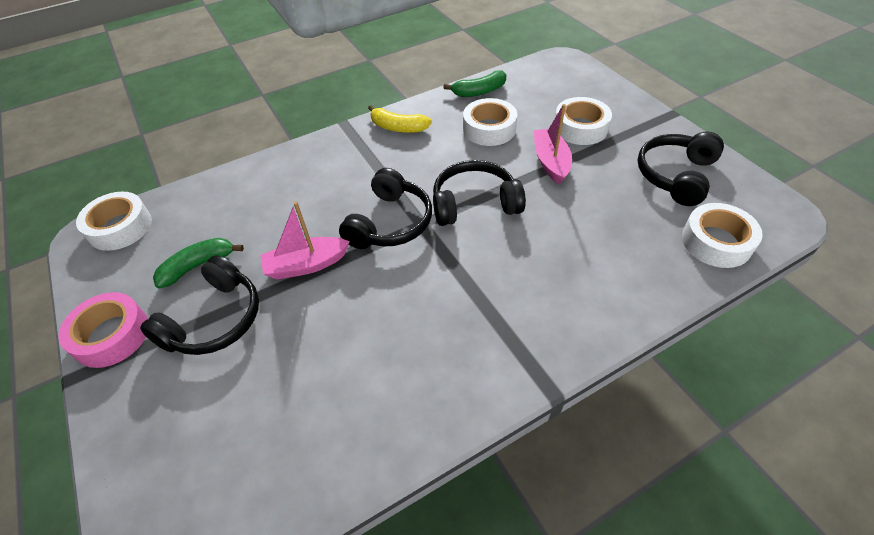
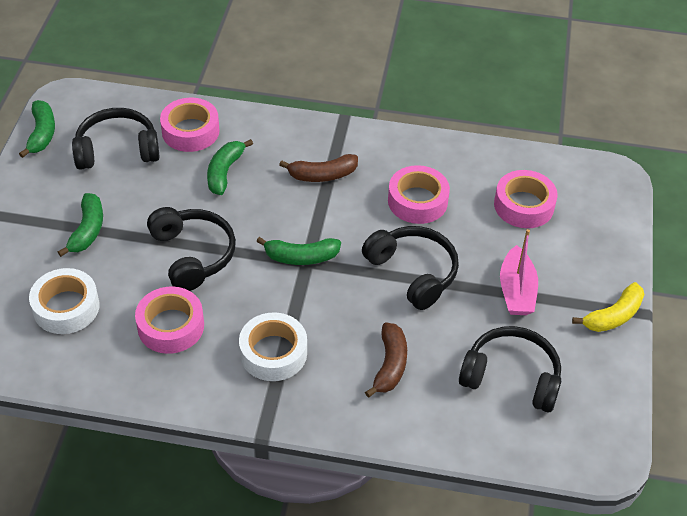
brown banana: 0 -> 2
green banana: 2 -> 4
pink boat: 2 -> 1
pink tape: 1 -> 4
white tape: 4 -> 2

